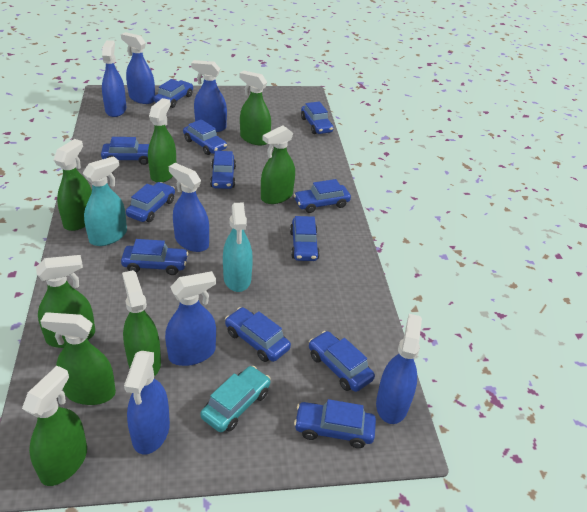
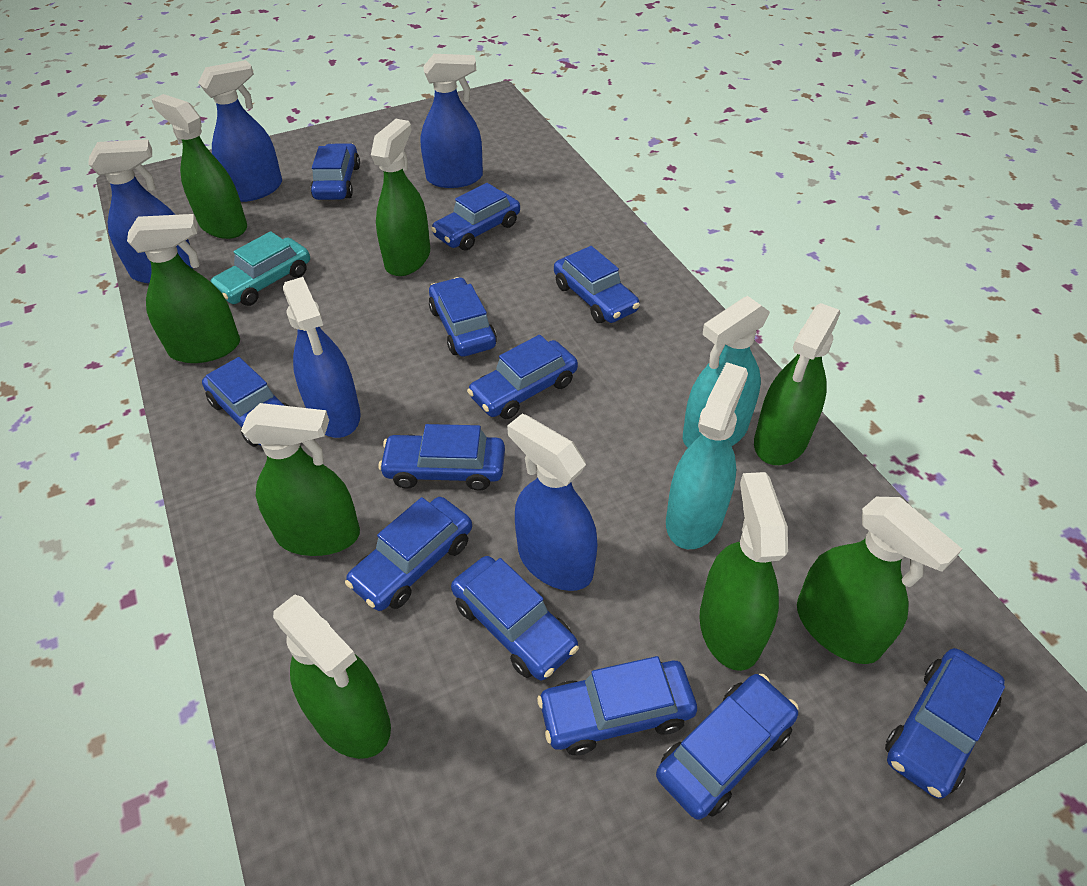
blue spray bottle: 7 -> 5

